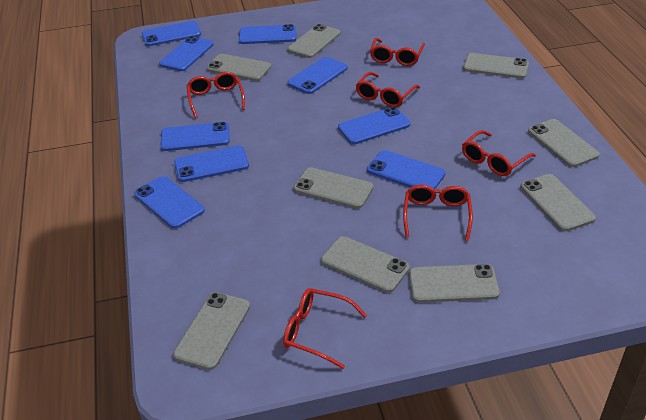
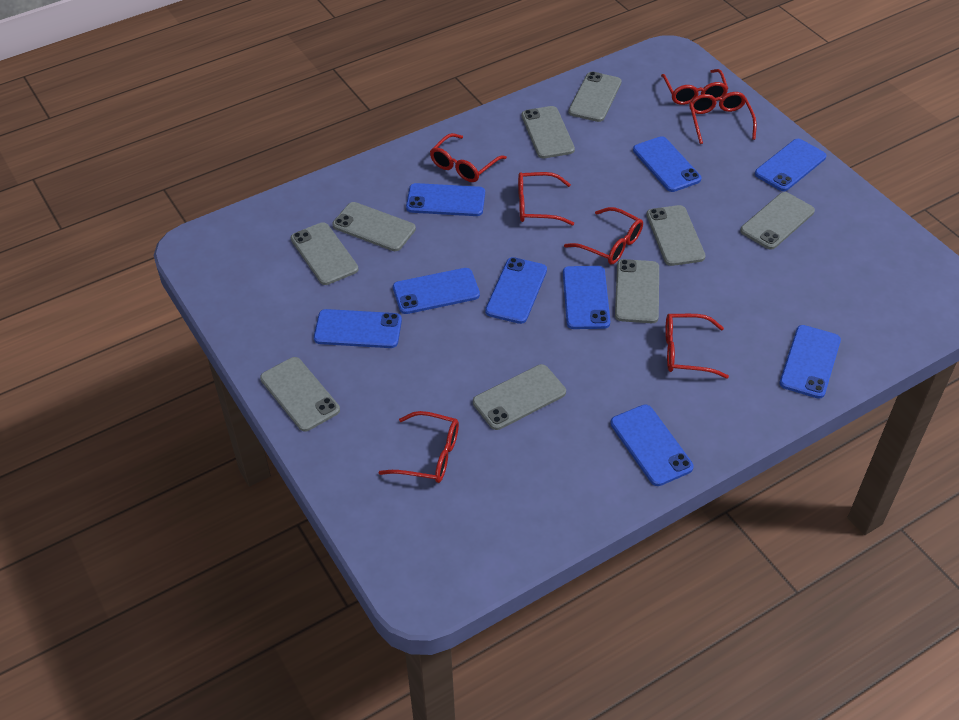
red glasses: 6 -> 7

